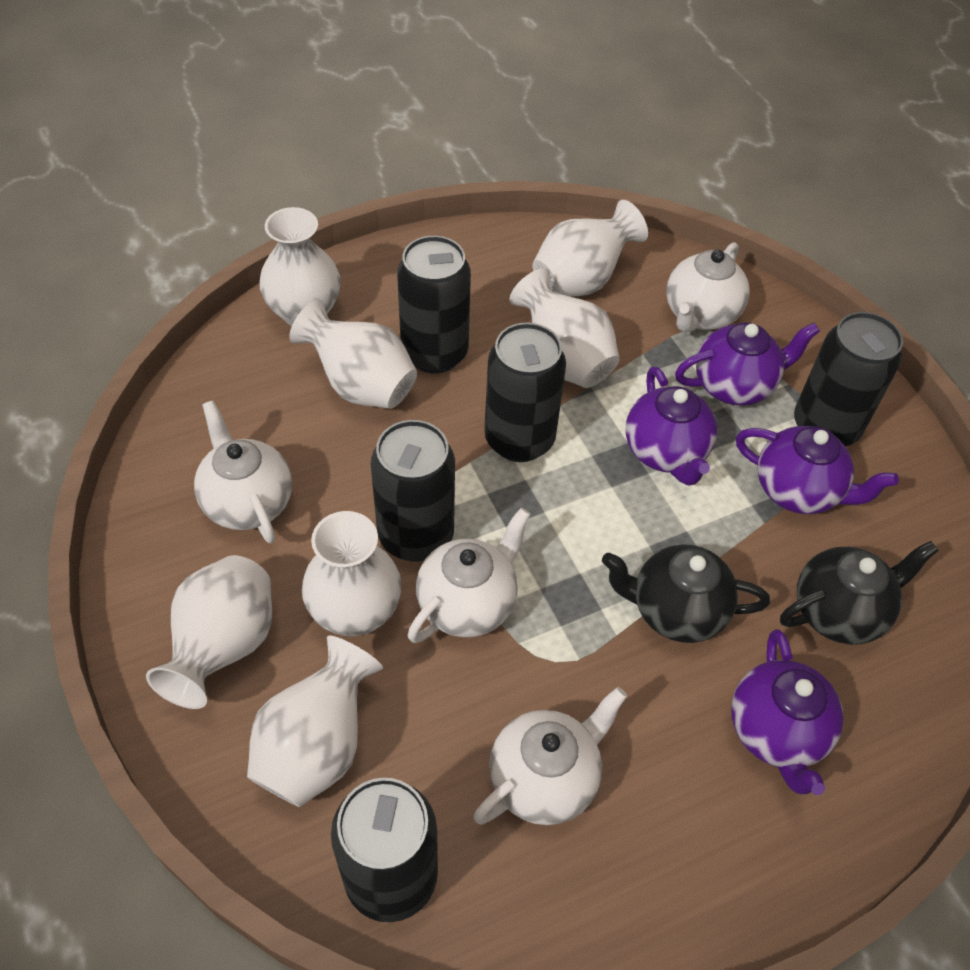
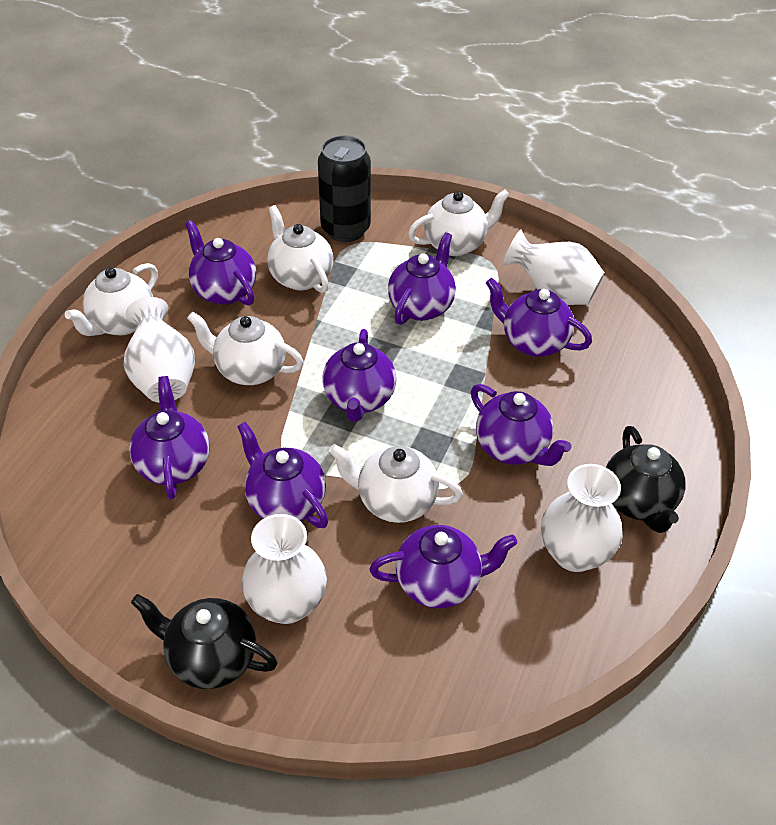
black can: 5 -> 1
purple teapot: 4 -> 8
white teapot: 4 -> 5
white vase: 7 -> 4

